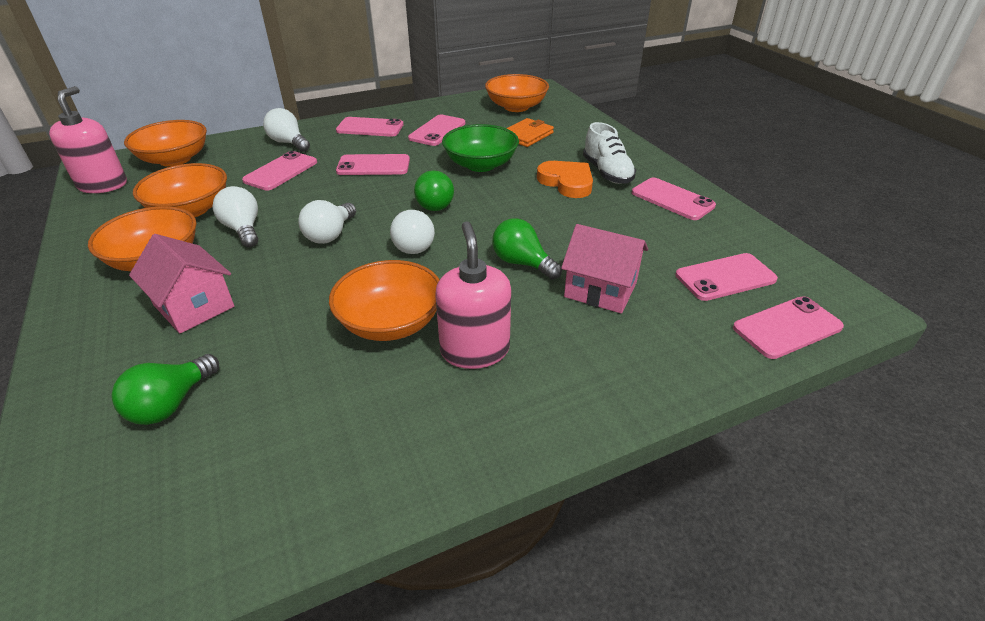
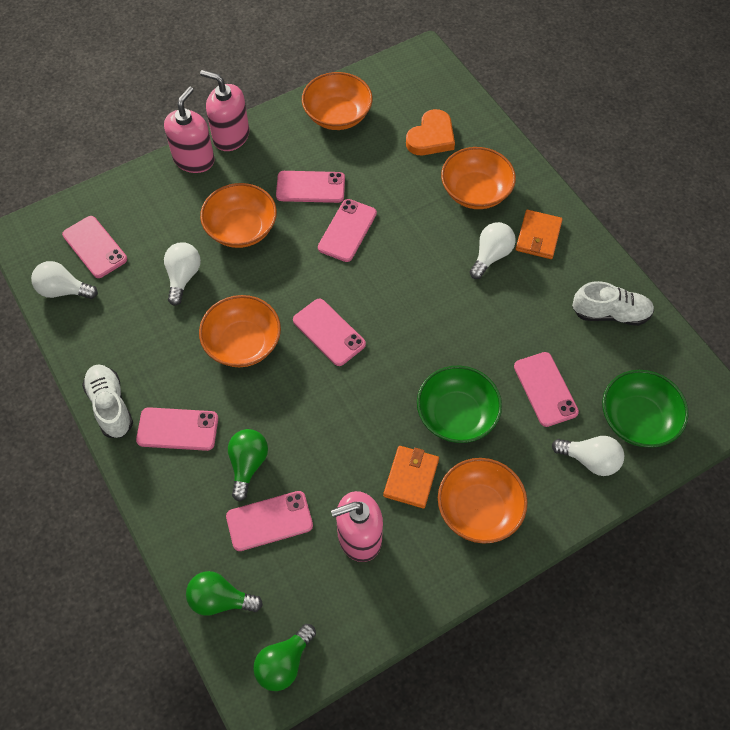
green bowl: 1 -> 2
orange wallet: 1 -> 2
pink house: 2 -> 0
pink soap dispenser: 2 -> 3
white shoe: 1 -> 2

